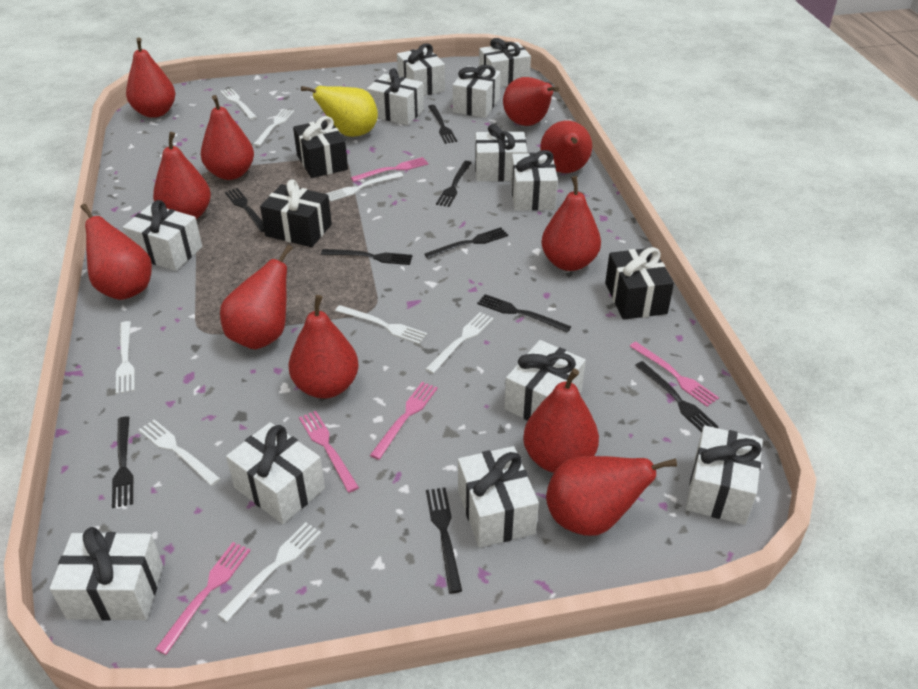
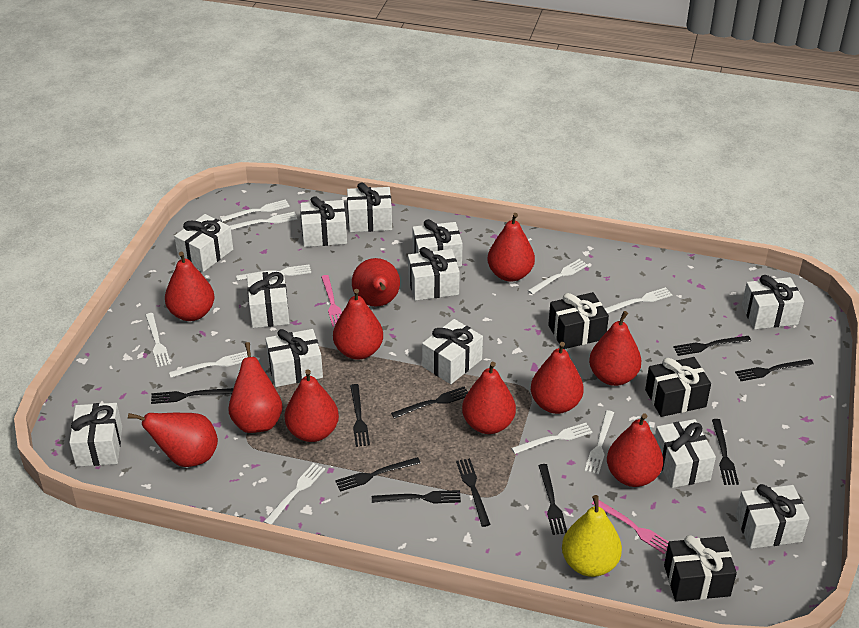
black fork: 9 -> 10
pink fork: 5 -> 2
white fork: 8 -> 10

